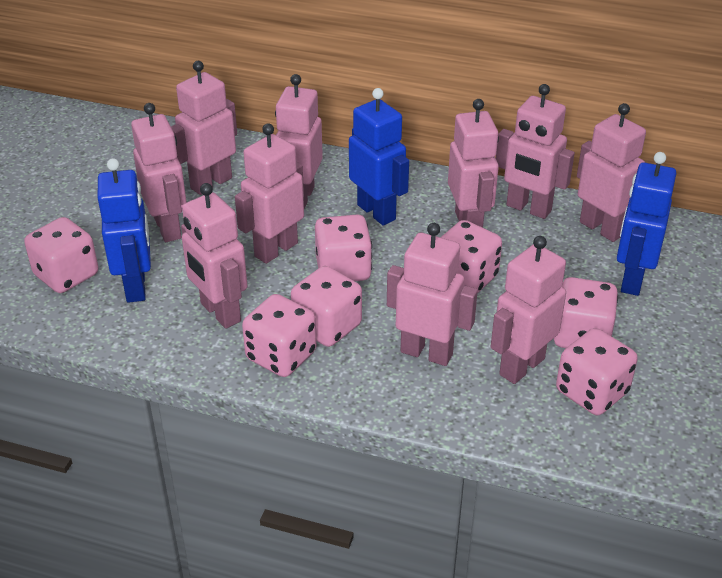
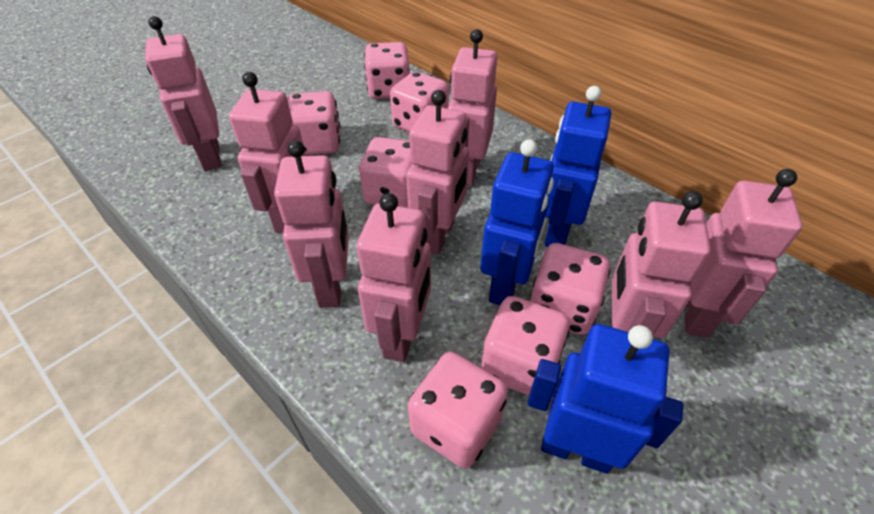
pink robot: 10 -> 8

